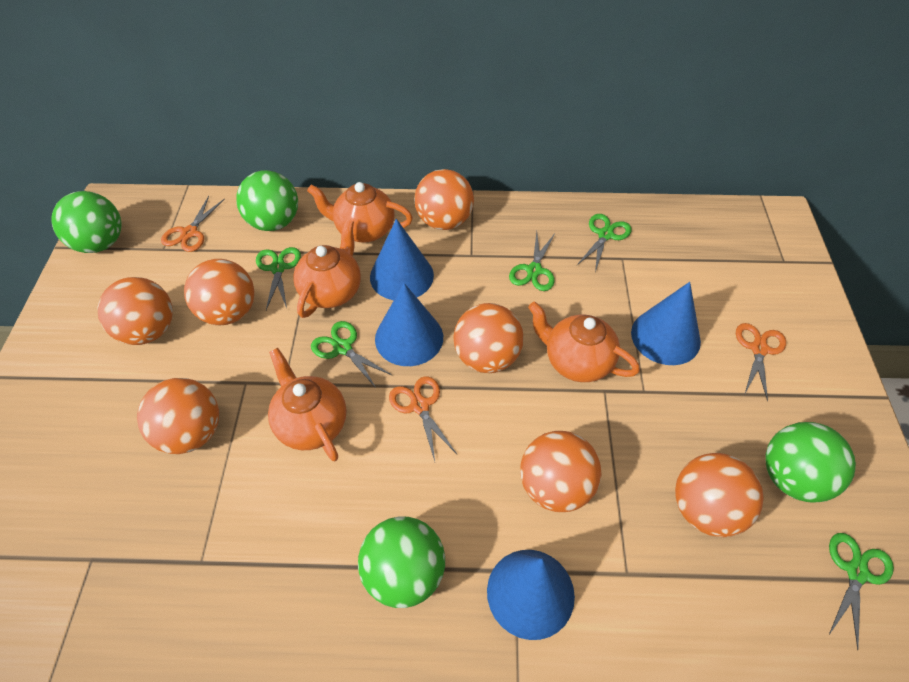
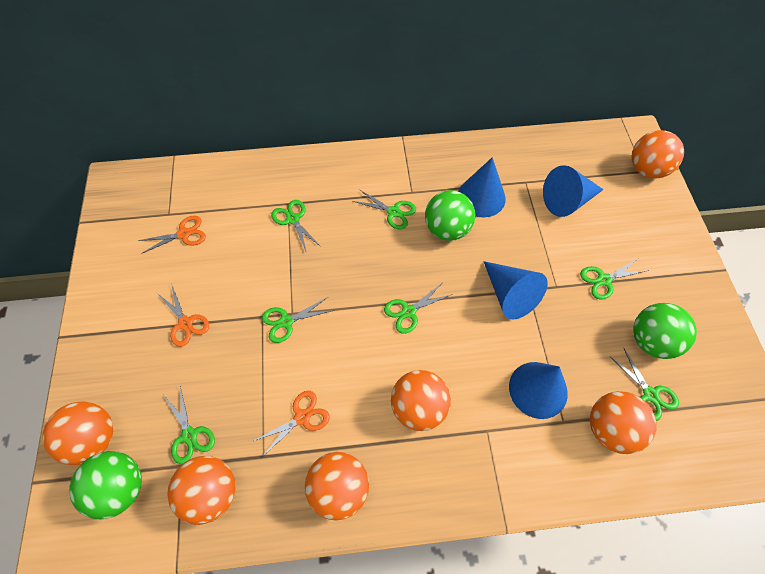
green ball: 4 -> 3
green scissors: 5 -> 7
orange ball: 7 -> 6
orange teapot: 4 -> 0

